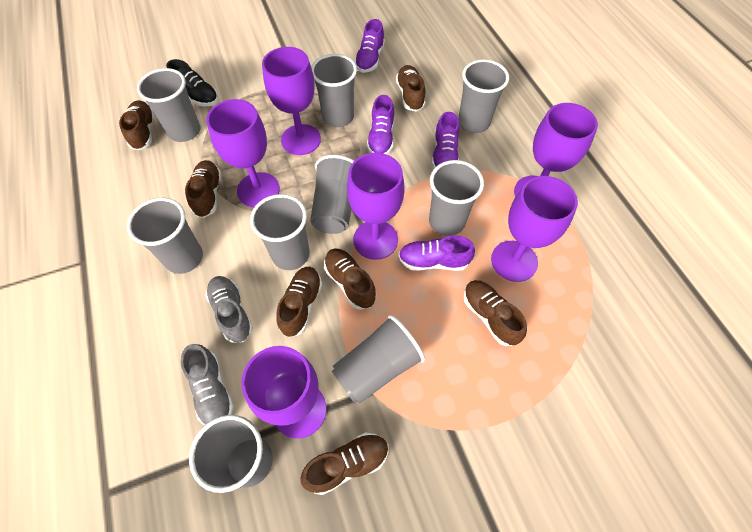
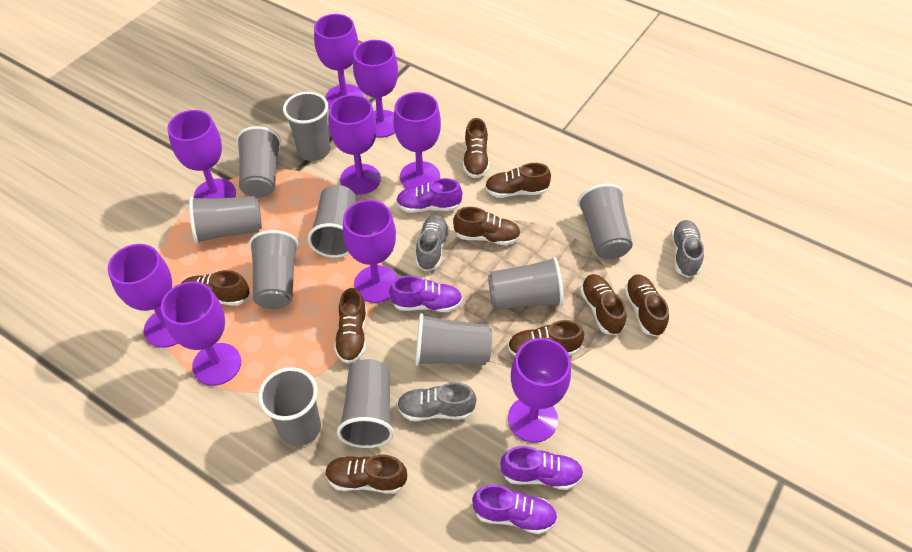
black shoe: 1 -> 0
brown shoe: 7 -> 9
grey cup: 9 -> 10
grey shoe: 2 -> 3
purple goblet: 6 -> 9

